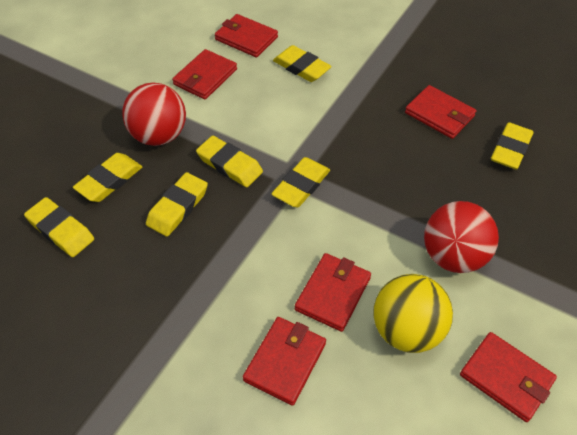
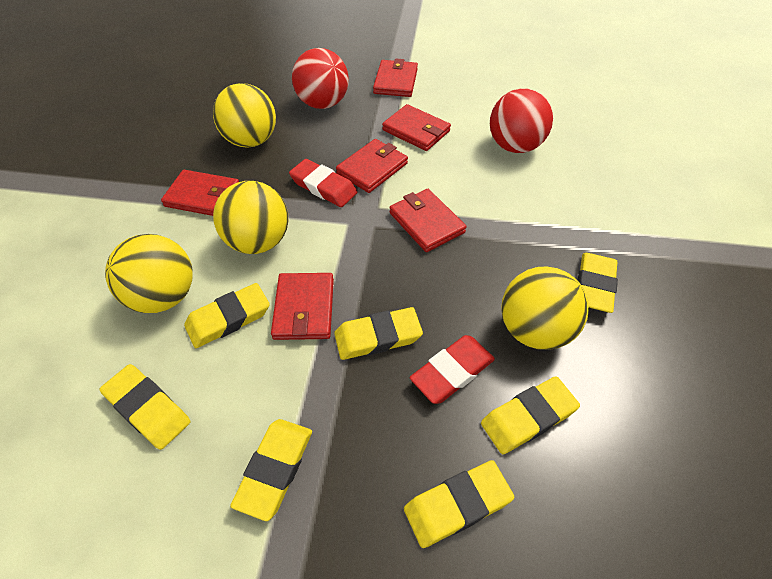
red eraser: 0 -> 2
yellow ball: 1 -> 4

